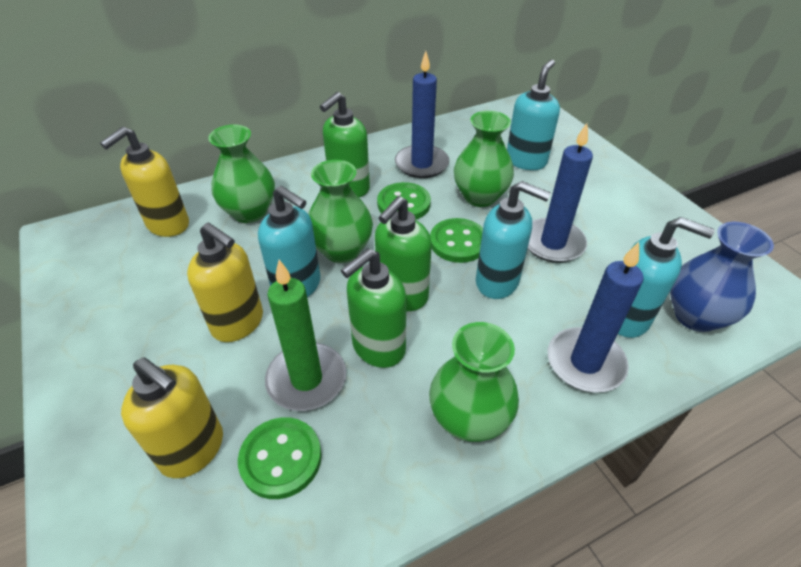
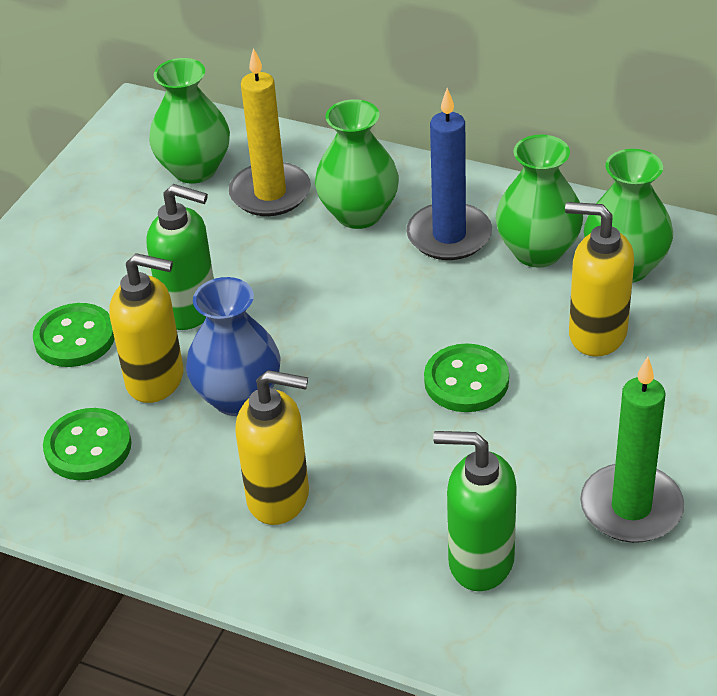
blue candle: 3 -> 1
green soap dispenser: 3 -> 2
turquoise soap dispenser: 4 -> 0
yellow candle: 0 -> 1

